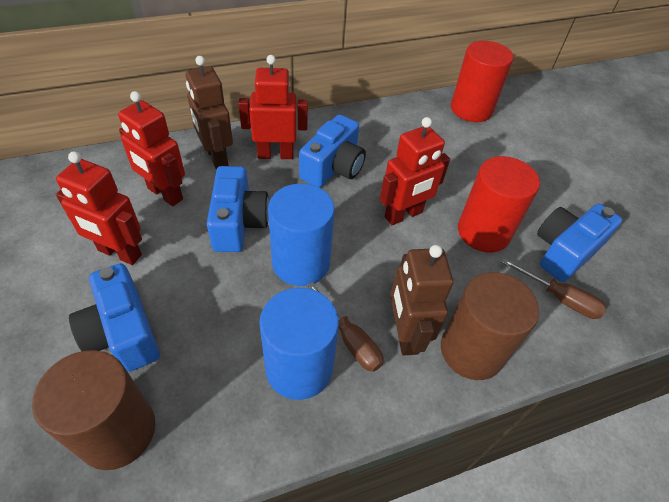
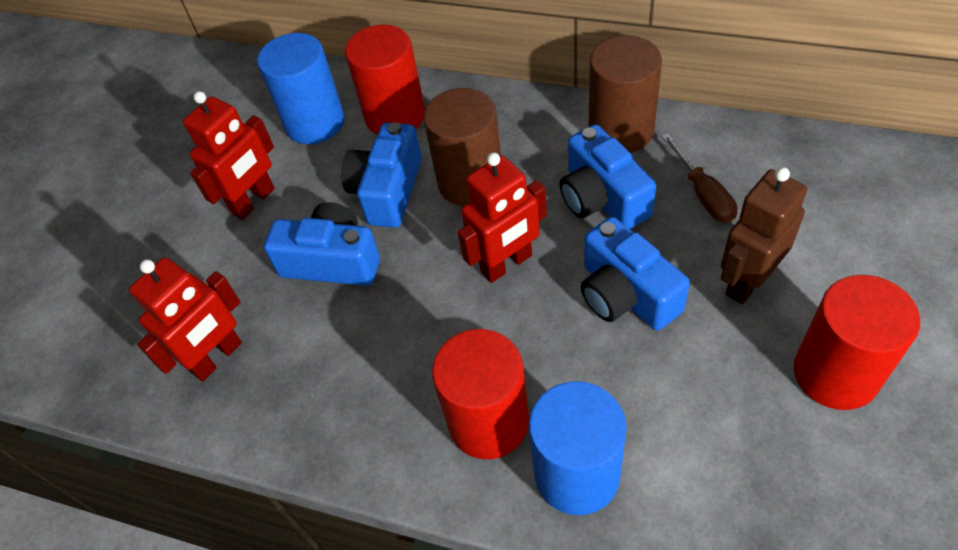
brown robot: 2 -> 1
brown screwdriver: 2 -> 1
red cylinder: 2 -> 3
red robot: 4 -> 3

